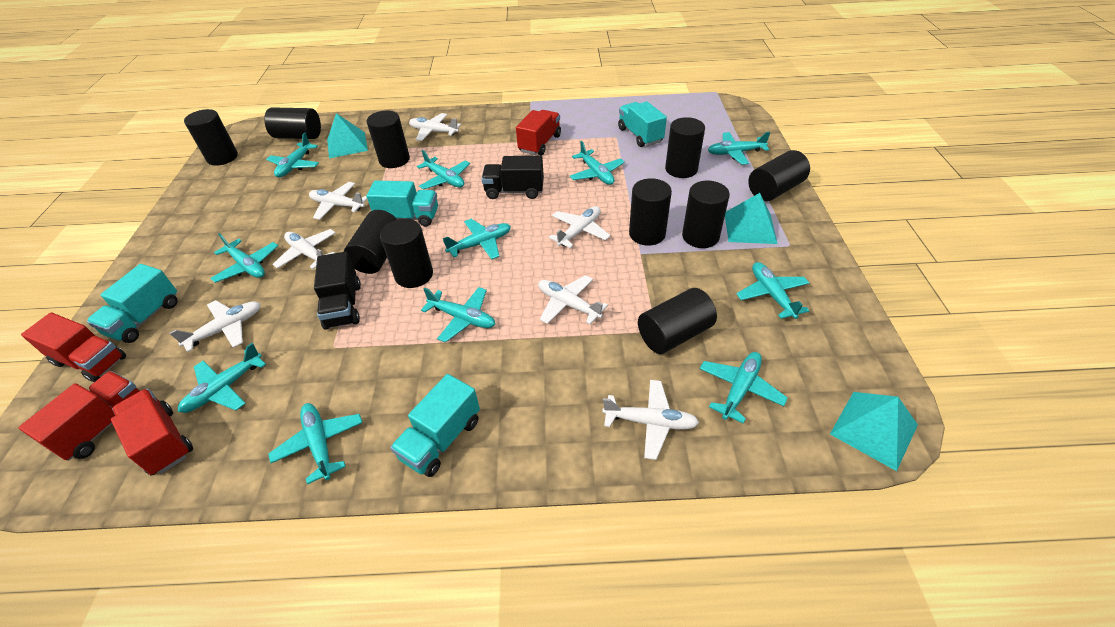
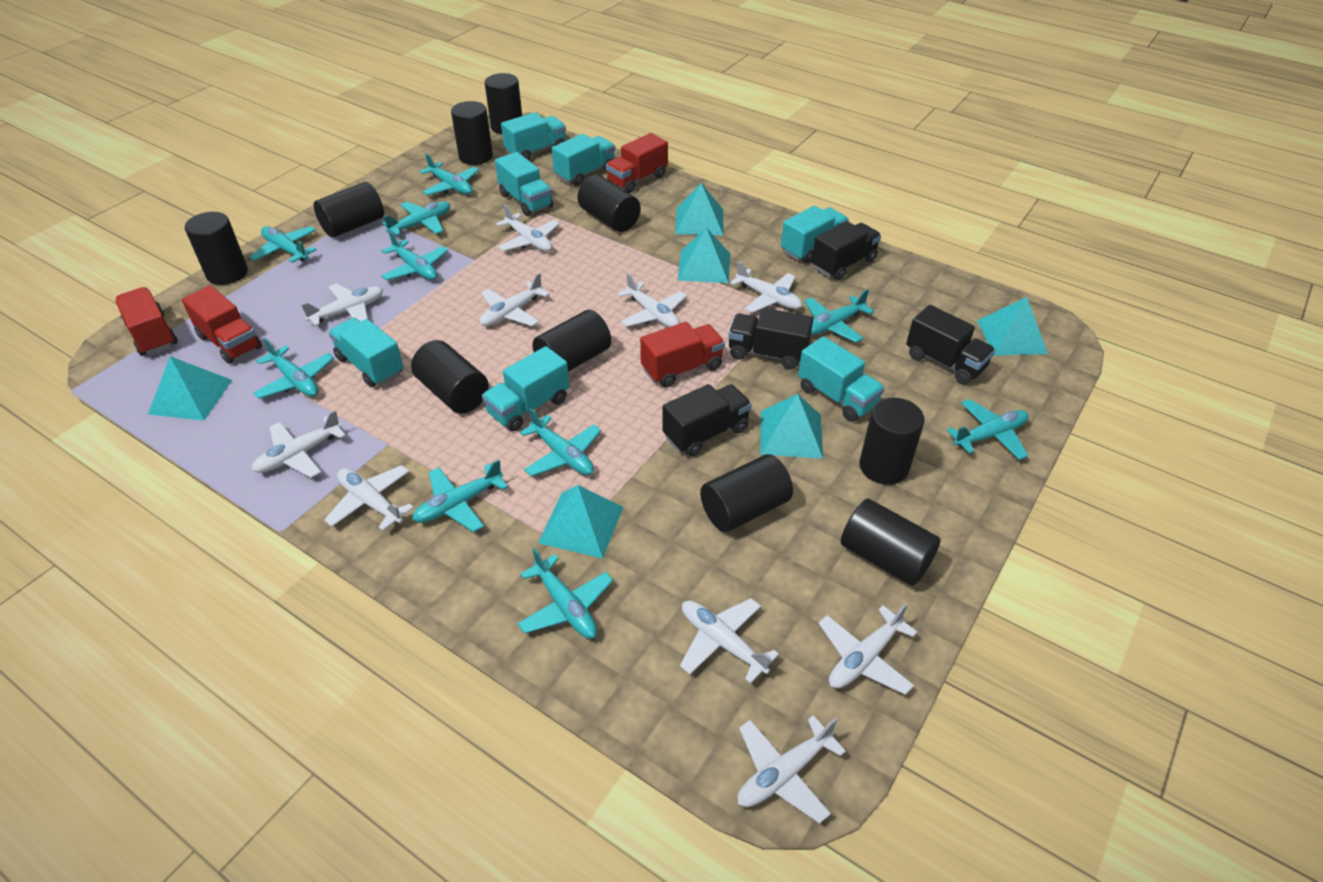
black truck: 2 -> 4
turquoise plane: 11 -> 10
turquoise pyramid: 3 -> 6
turquoise truck: 4 -> 7
white plane: 7 -> 10

